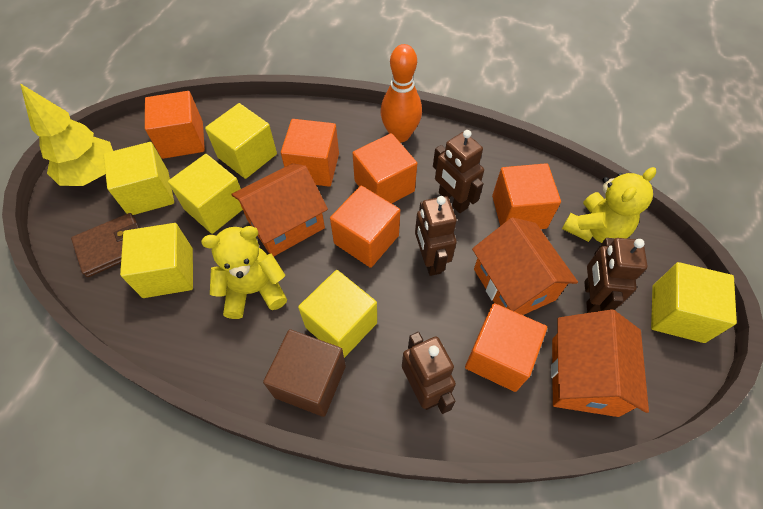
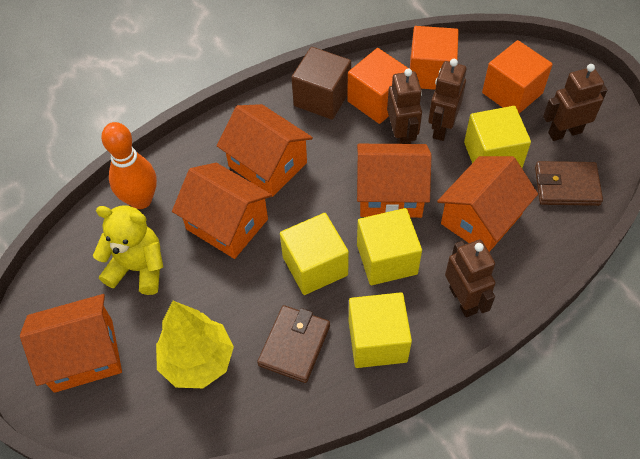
brown wallet: 1 -> 2
orange cube: 6 -> 3
orange house: 3 -> 5
yellow cube: 6 -> 4
yellow teddy bear: 2 -> 1

